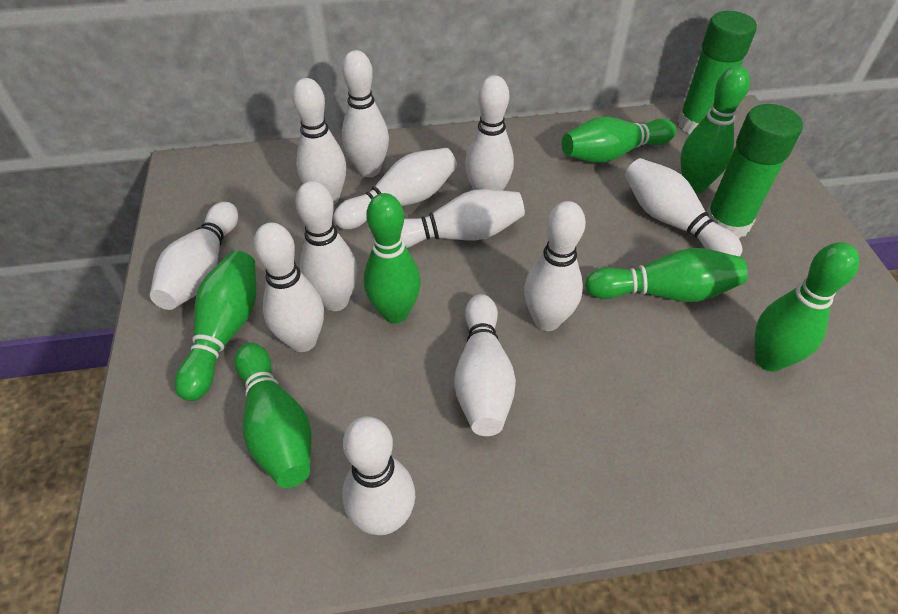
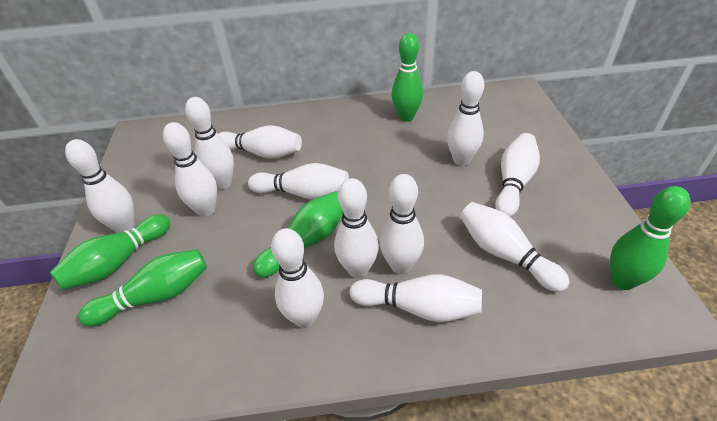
green bowling pin: 7 -> 5
green glue stick: 2 -> 0

